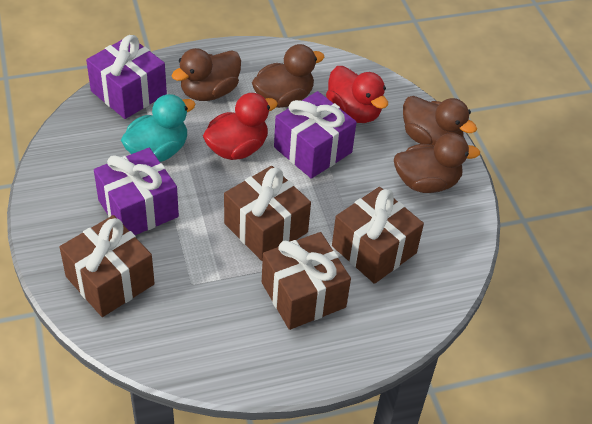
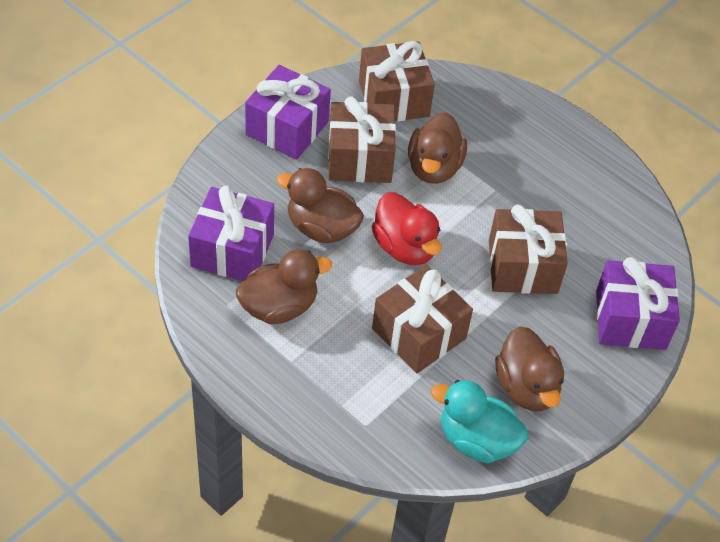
red duck: 2 -> 1

